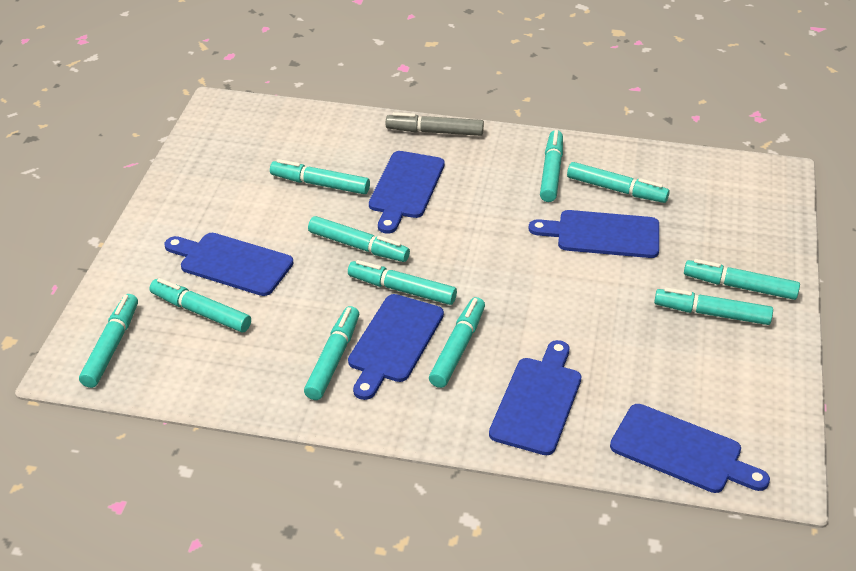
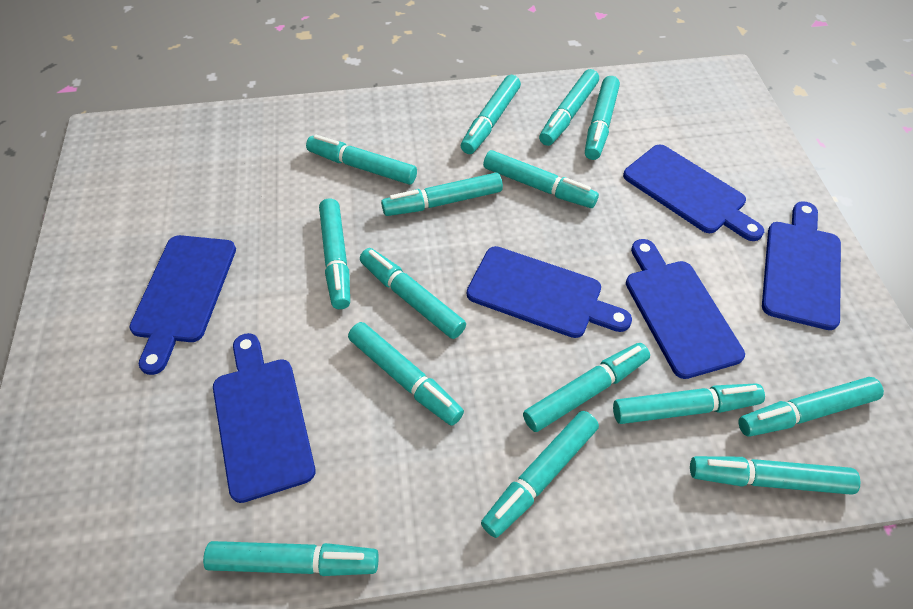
grey marker: 1 -> 0
turquoise marker: 11 -> 15

